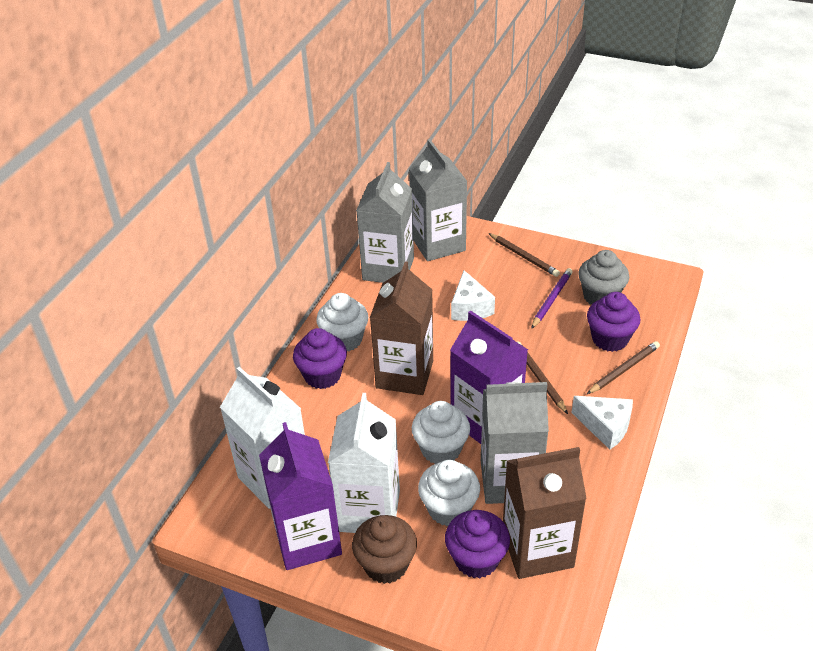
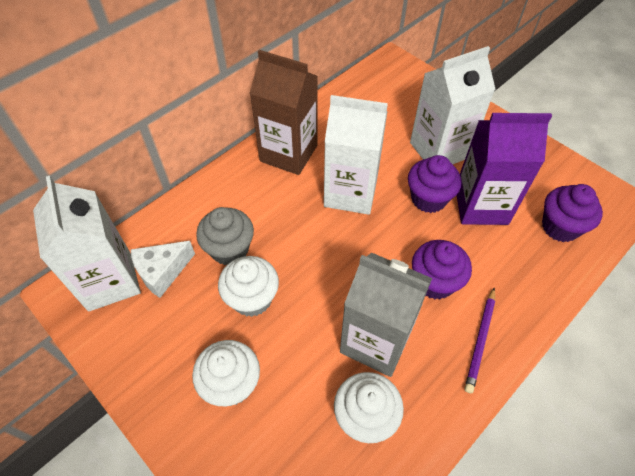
brown carton: 2 -> 1
brown cupcake: 1 -> 0
brown pencil: 3 -> 0
grey carton: 3 -> 1
purple carton: 2 -> 1
white carton: 2 -> 3
white cheese: 2 -> 1

